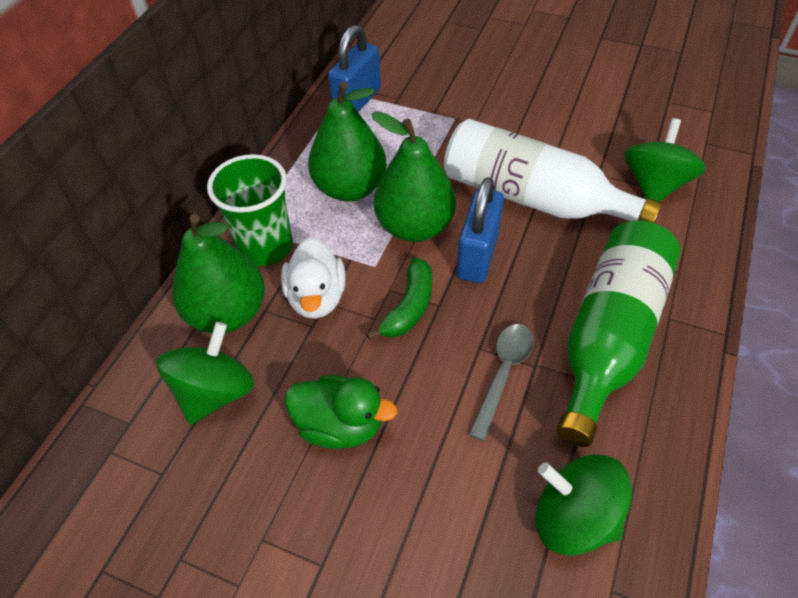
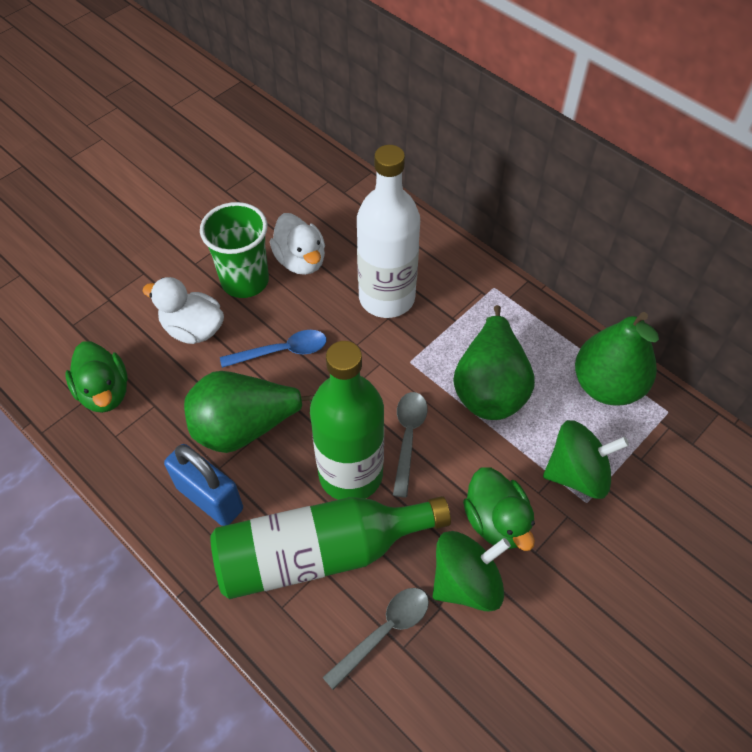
blue padlock: 2 -> 1
blue spoon: 0 -> 1
green banana: 1 -> 0
green bottle: 1 -> 2
green duck: 1 -> 2
green spinning top: 3 -> 2
grey spoon: 1 -> 2
white duck: 1 -> 2

